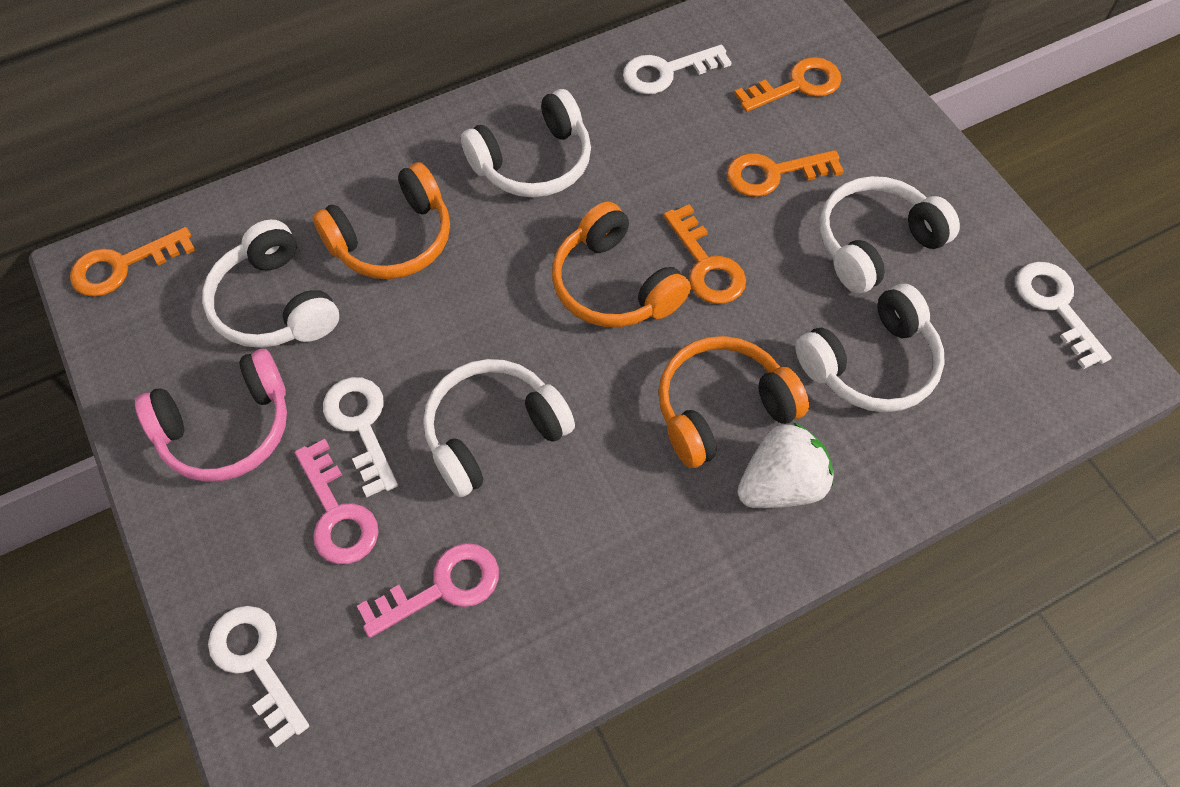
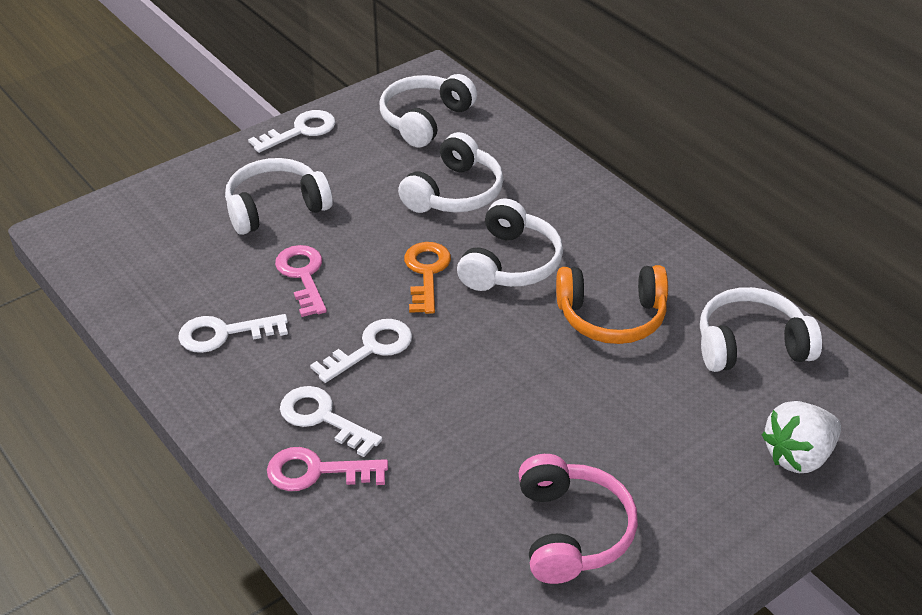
orange headphones: 3 -> 1
orange key: 4 -> 1

